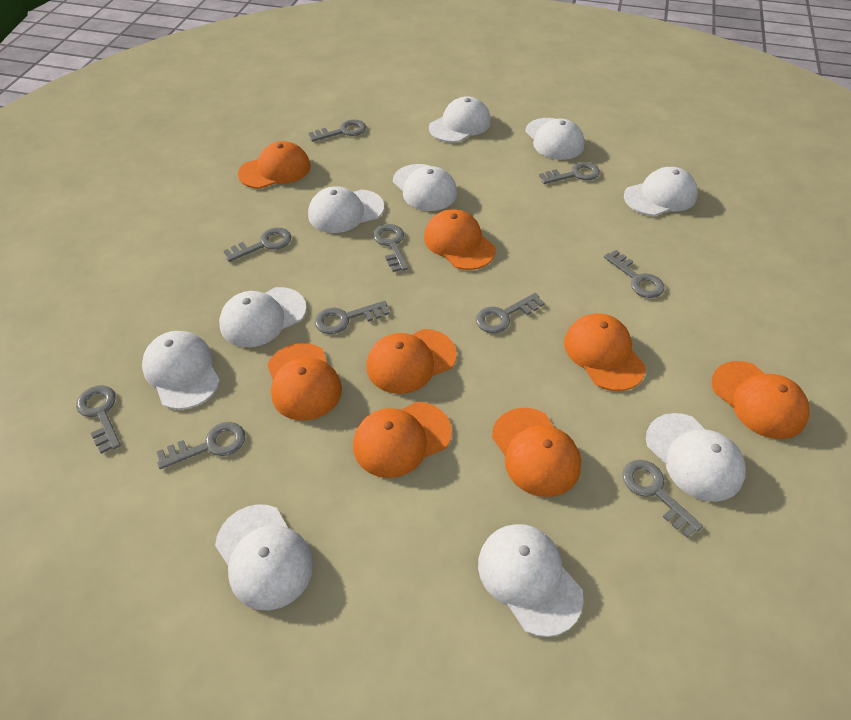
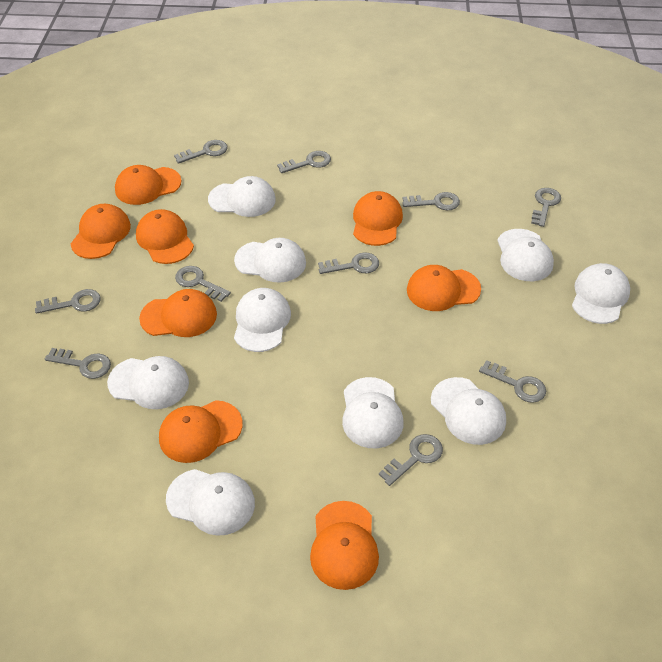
white cap: 10 -> 9

